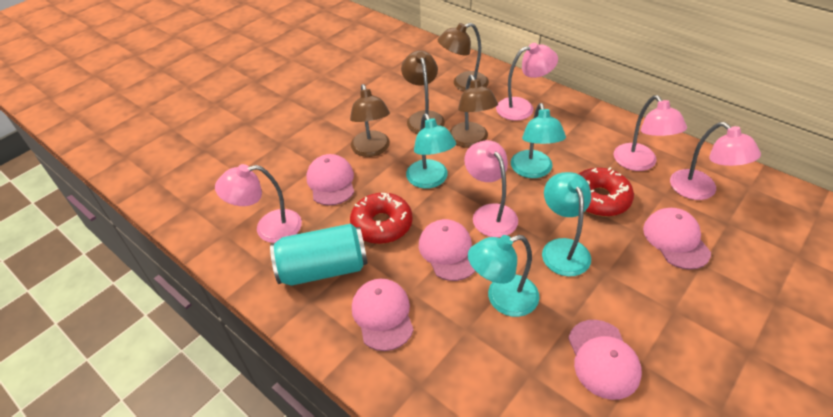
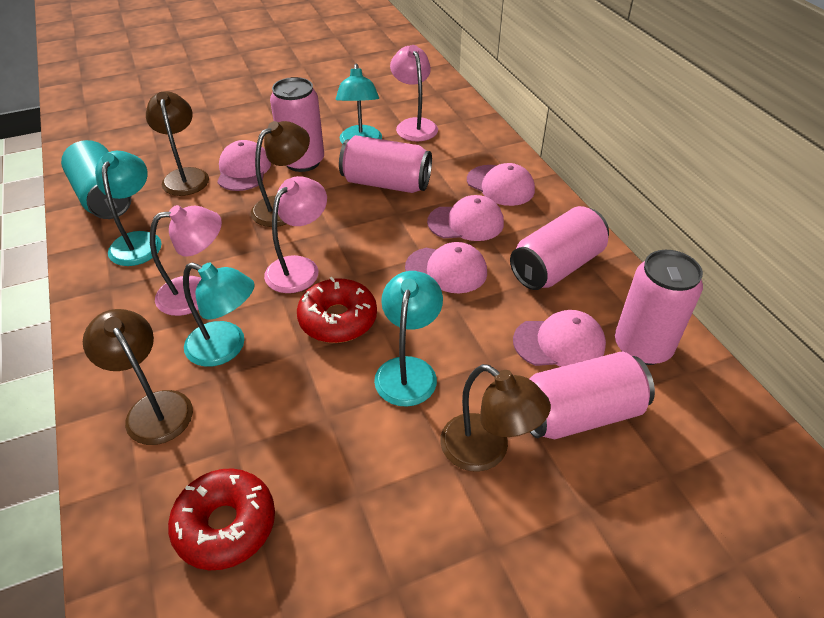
pink can: 0 -> 5
pink lamp: 5 -> 3

